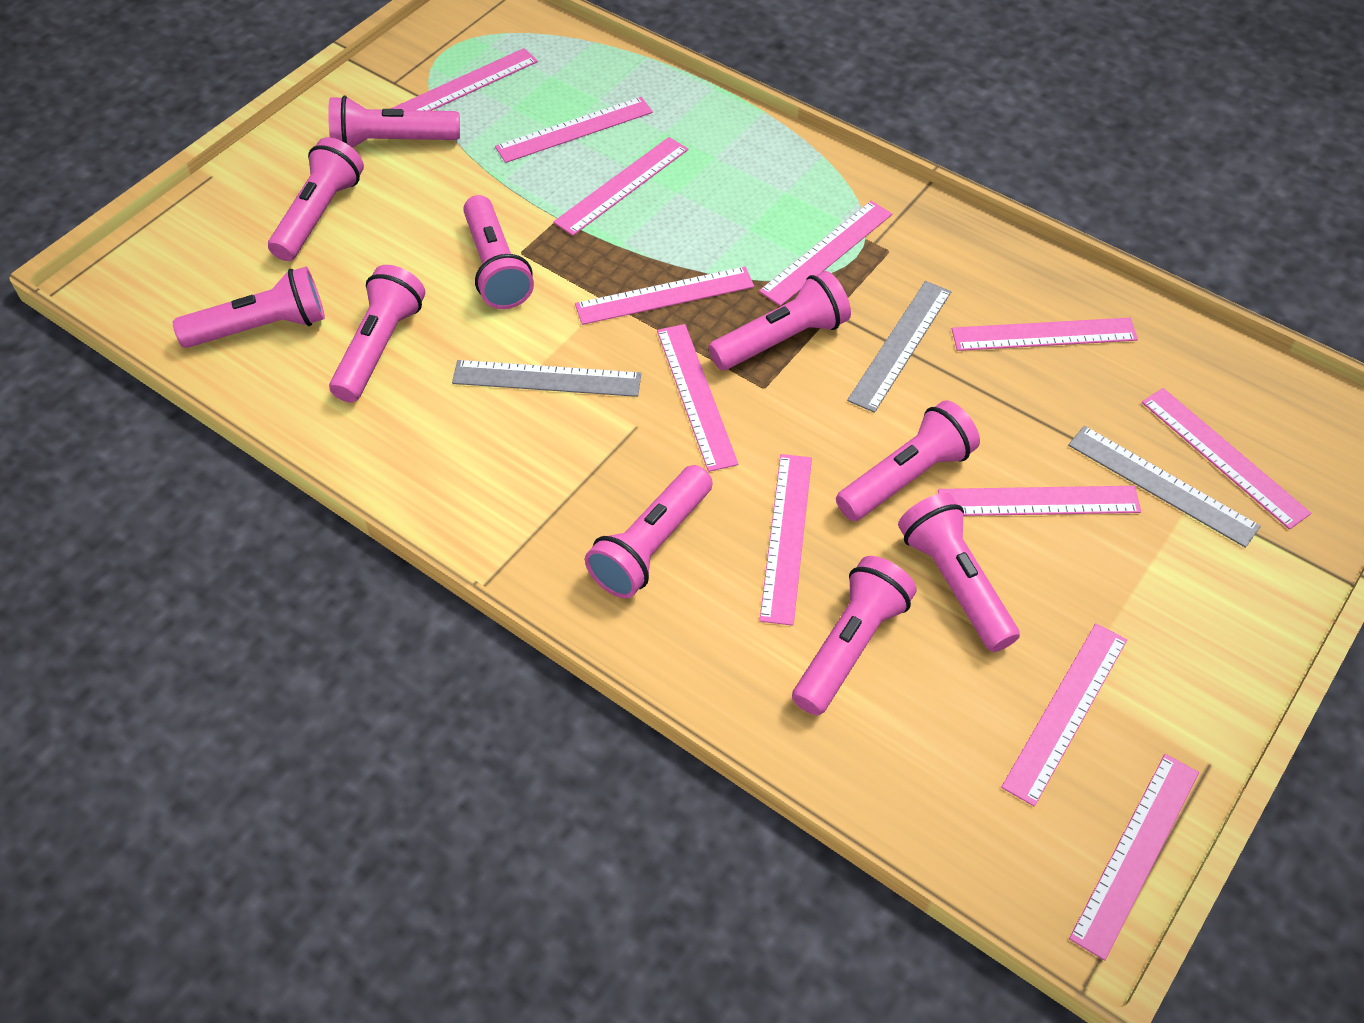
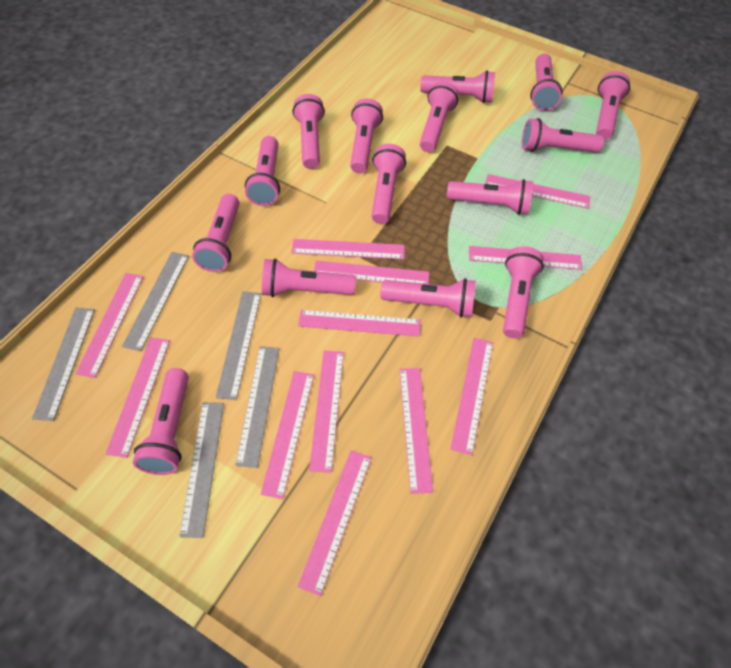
grey ruler: 3 -> 5
pink flashlight: 10 -> 15

